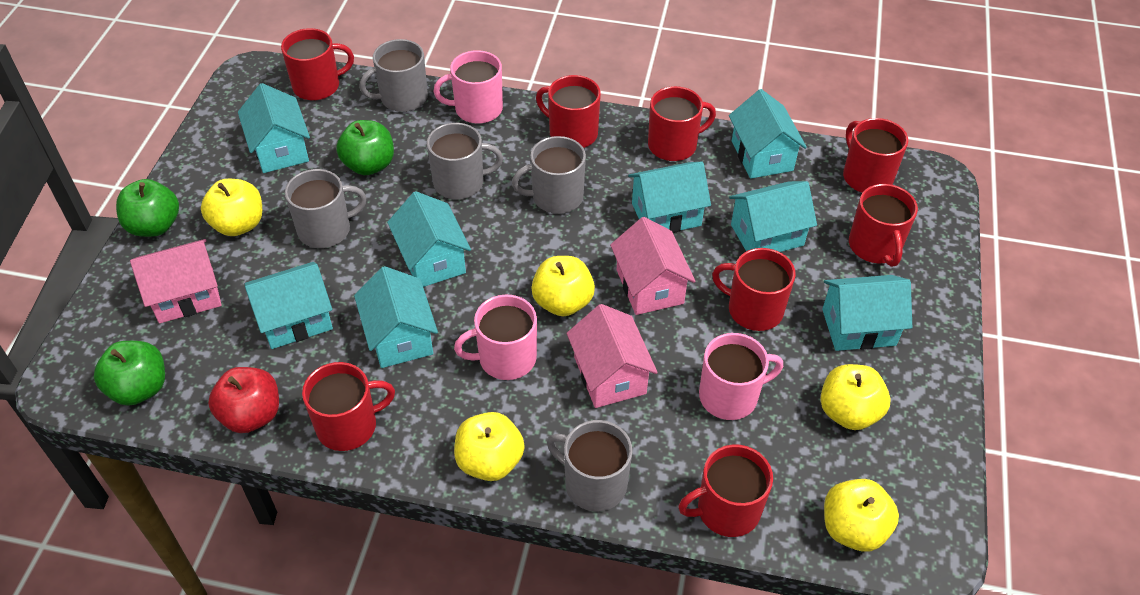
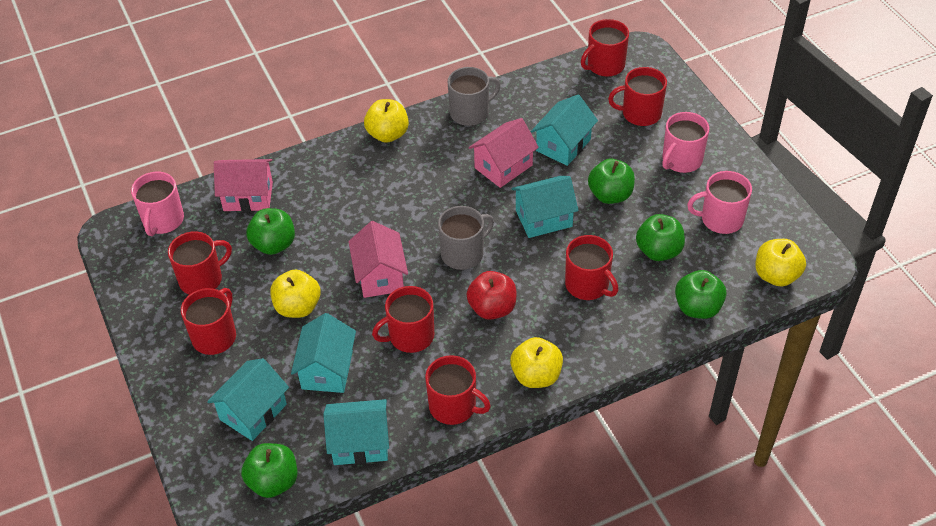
green apple: 3 -> 5
grey mug: 5 -> 2
red mug: 8 -> 7
turquoise house: 8 -> 5
yellow apple: 5 -> 4

